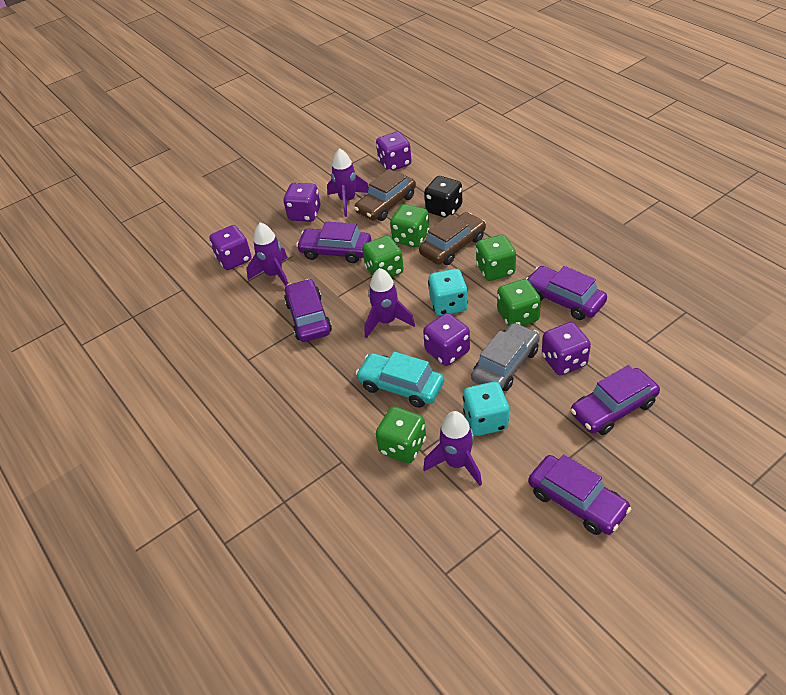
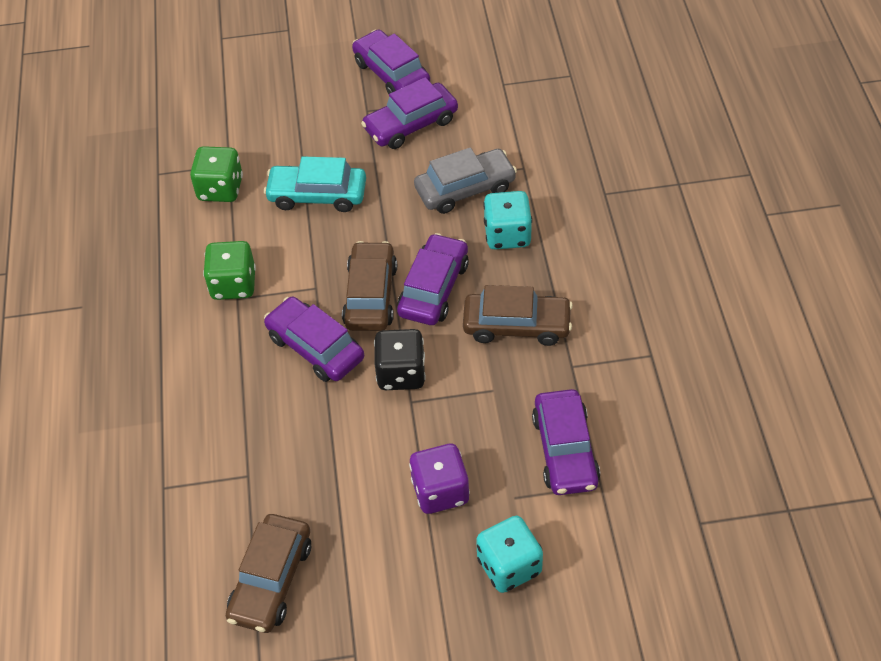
brown car: 2 -> 3
green dice: 5 -> 2
purple dice: 5 -> 1
purple rocket: 4 -> 0

